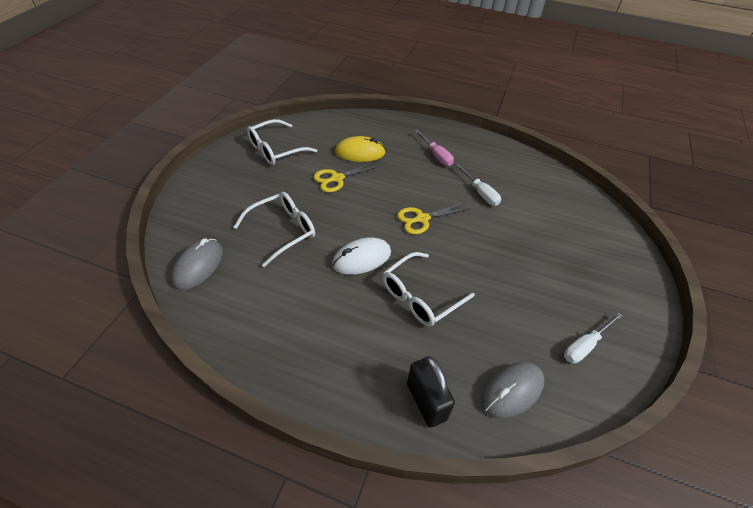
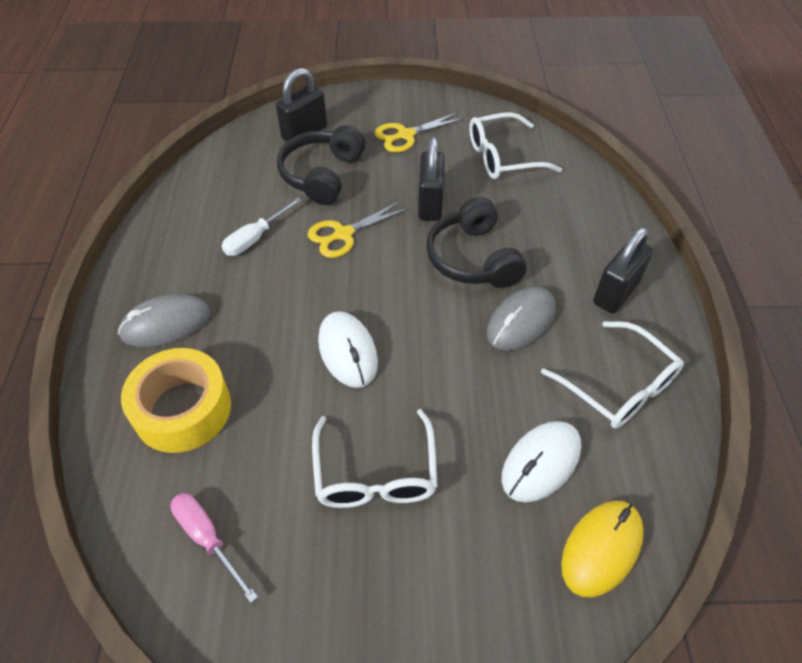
black headphones: 0 -> 2
black padlock: 1 -> 3
white mouse: 1 -> 2
white screwdriver: 2 -> 1
yellow tape: 0 -> 1

